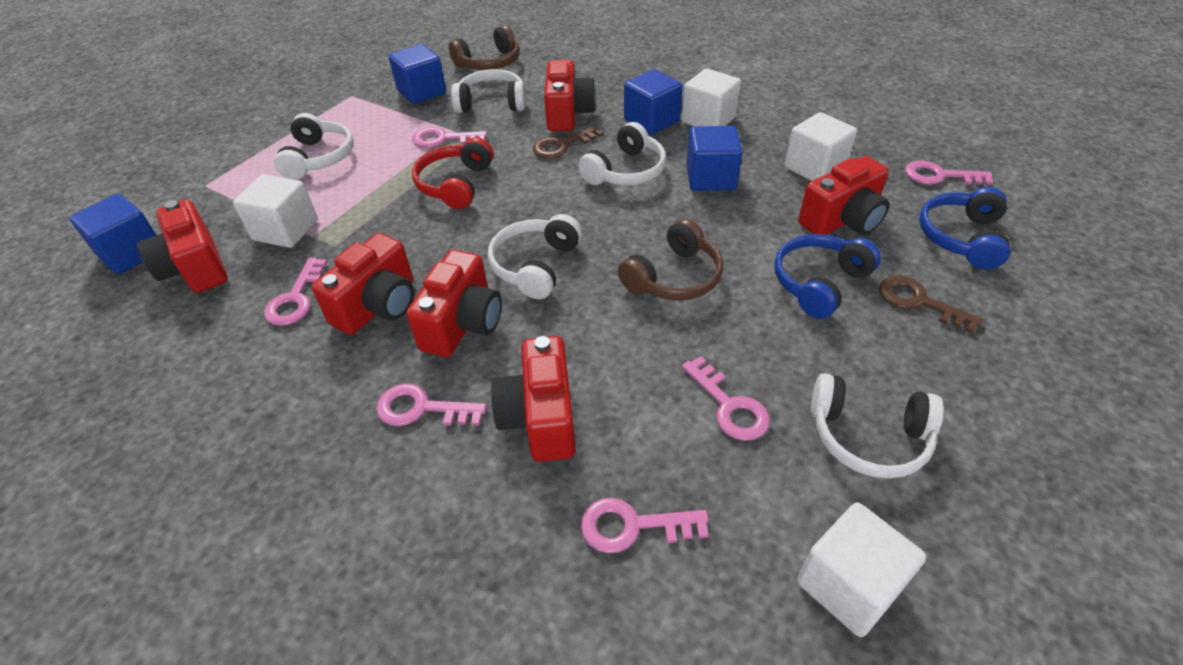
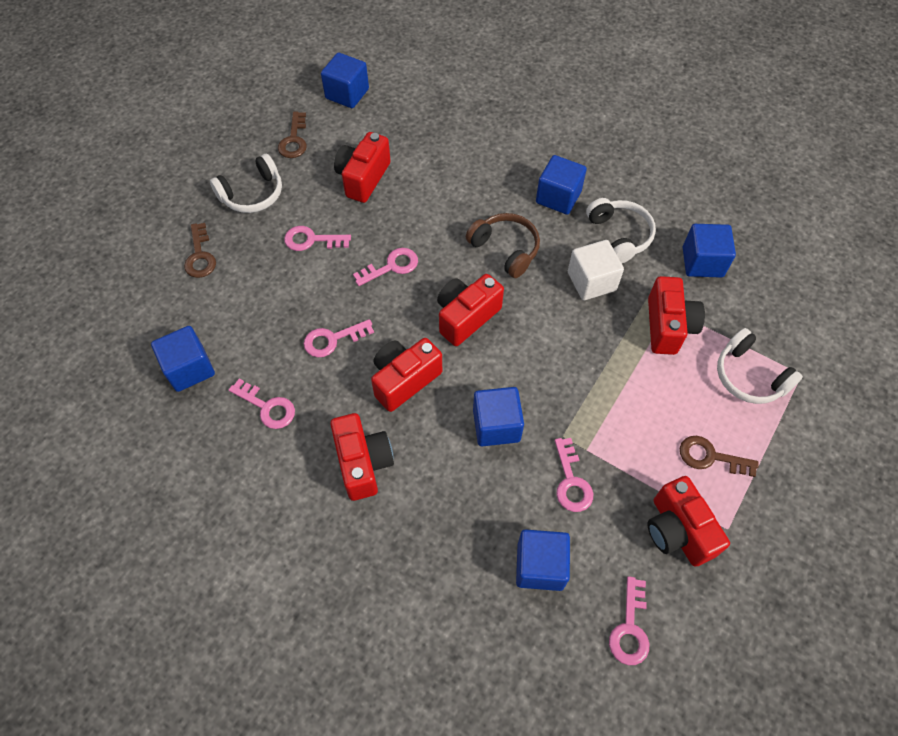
blue cube: 4 -> 6
blue headphones: 2 -> 0
brown headphones: 2 -> 1
brown key: 2 -> 3
red headphones: 1 -> 0
white cube: 4 -> 1
white headphones: 5 -> 3

